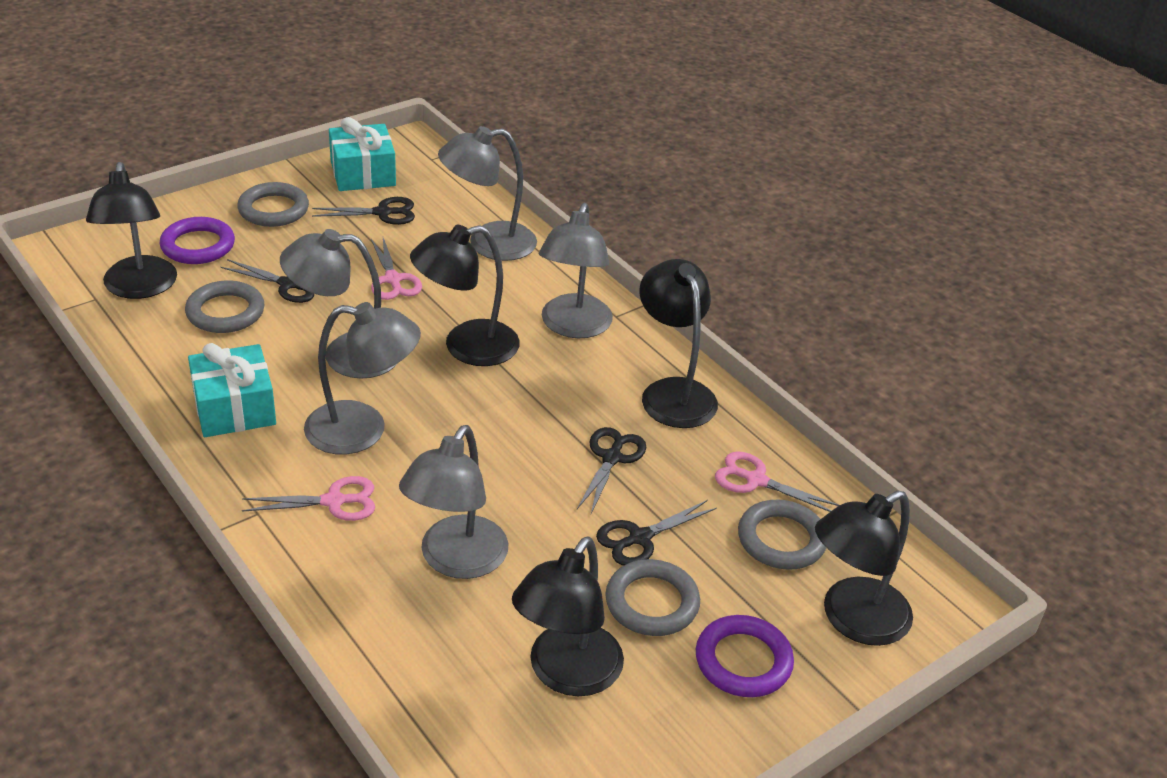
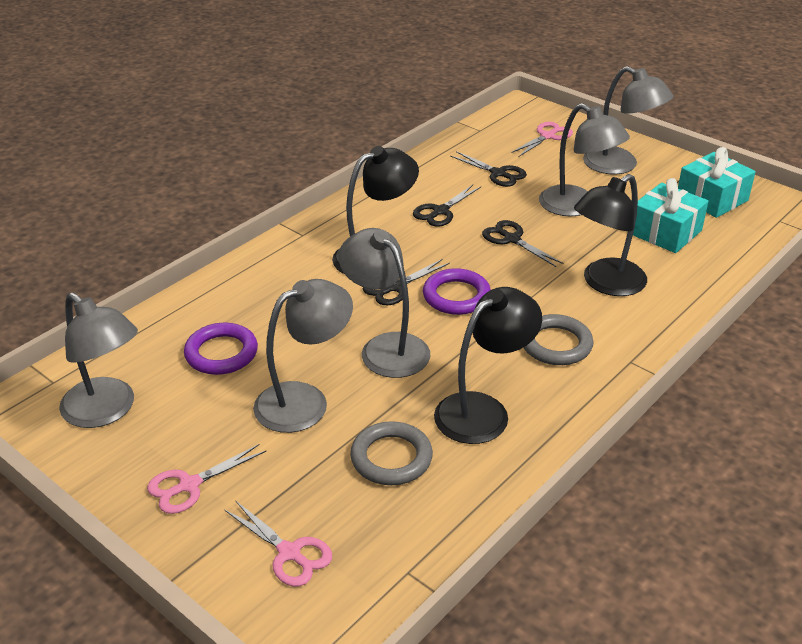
black lamp: 5 -> 3
grey ring: 4 -> 2

